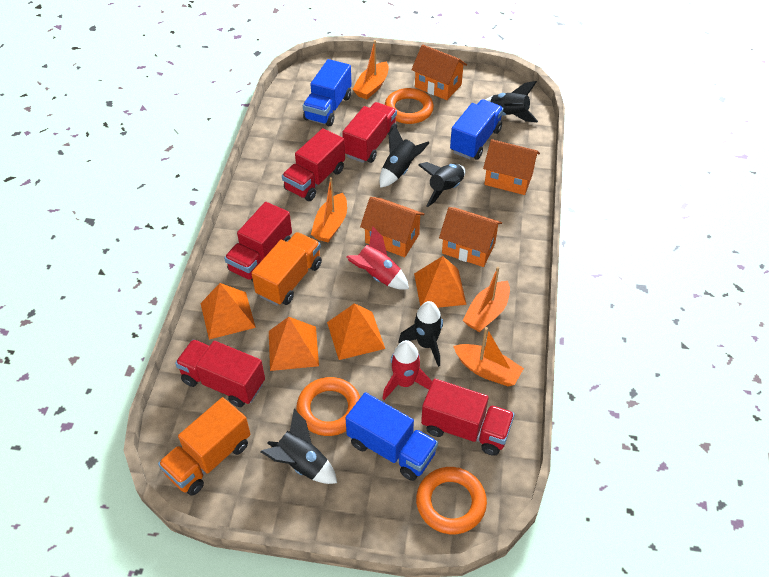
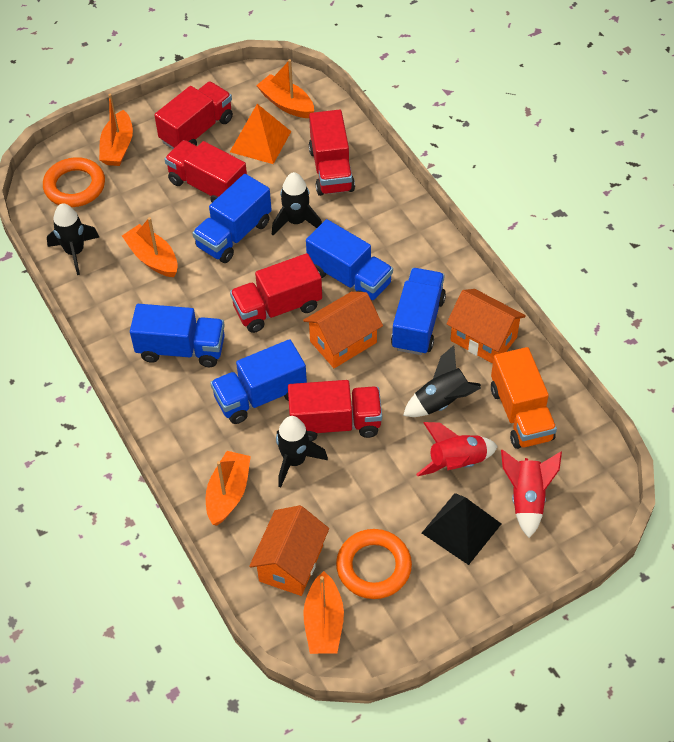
black pyramid: 0 -> 1
black rocket: 5 -> 4
blue truck: 3 -> 5
orange boat: 4 -> 5
orange house: 4 -> 3
orange pyramid: 4 -> 1
orange ring: 3 -> 2
orange truck: 2 -> 1

